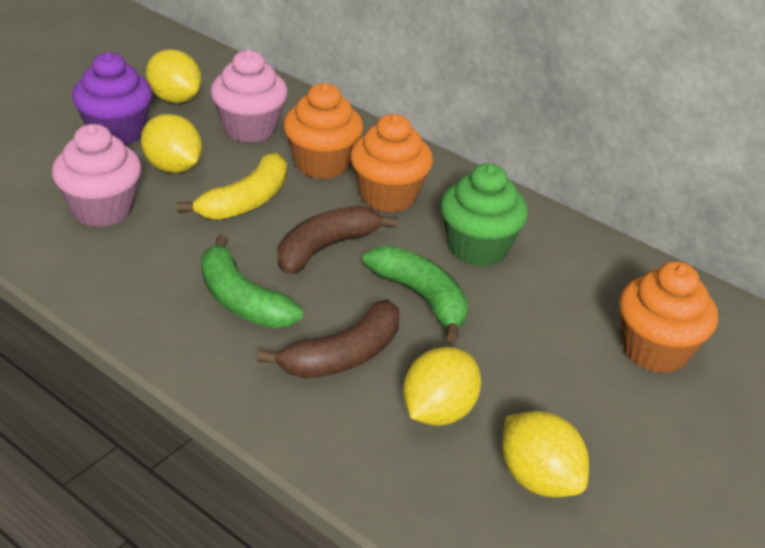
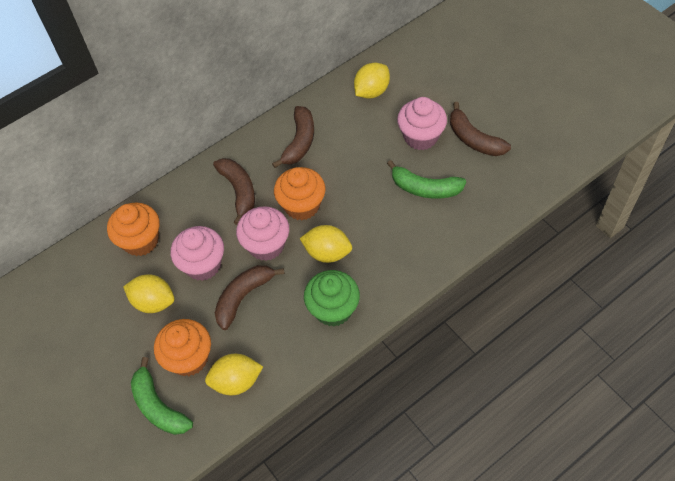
brown banana: 2 -> 4
pink cupcake: 2 -> 3
purple cupcake: 1 -> 0
yellow banana: 1 -> 0

